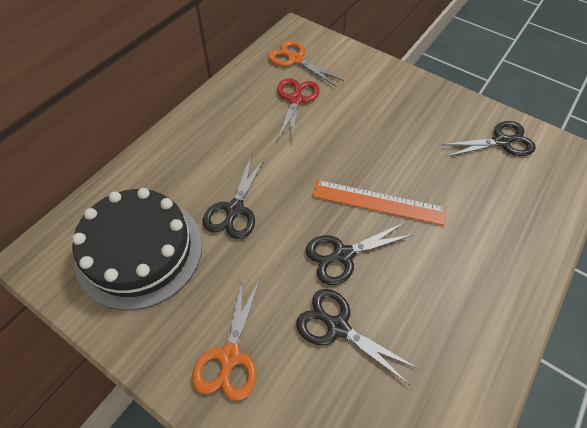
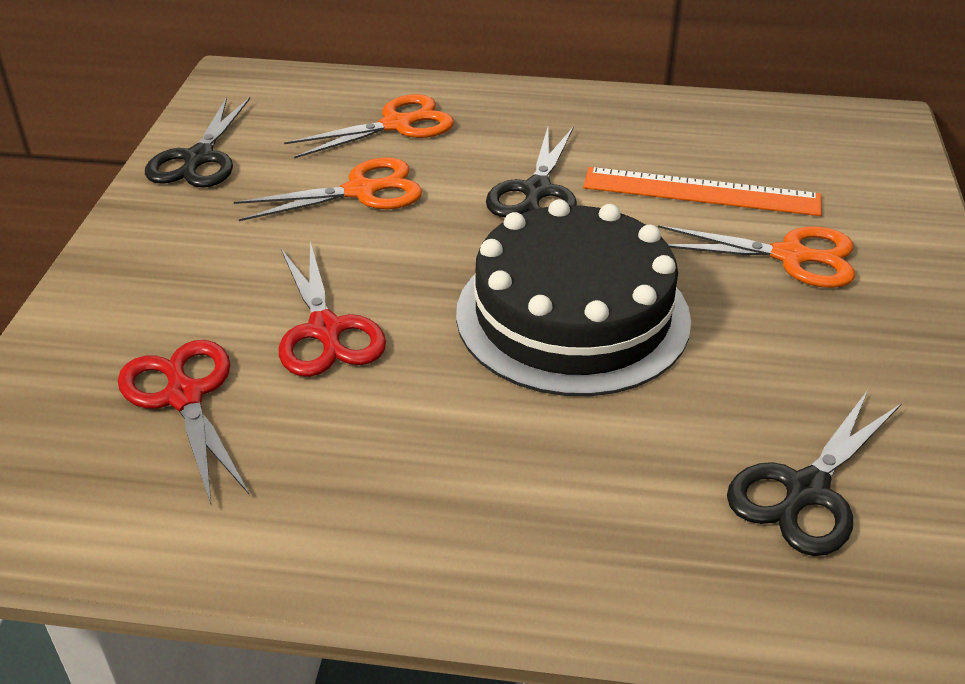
black scissors: 4 -> 3
orange scissors: 2 -> 3
red scissors: 1 -> 2

